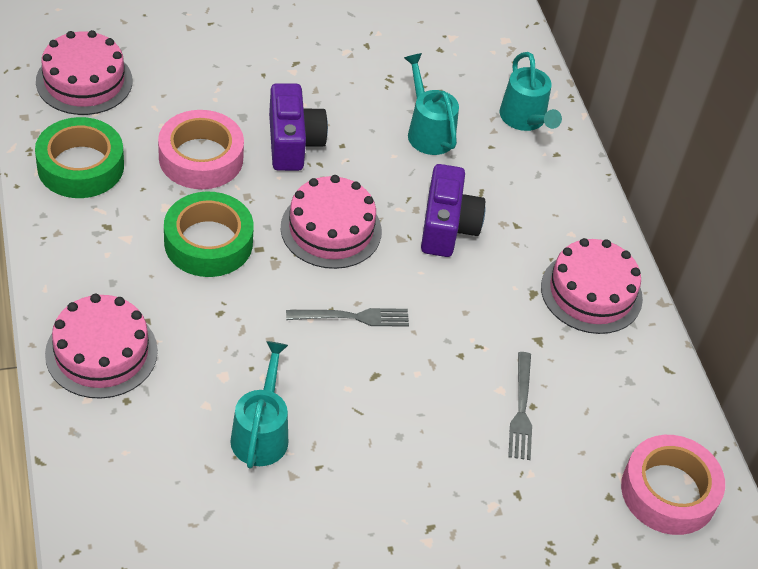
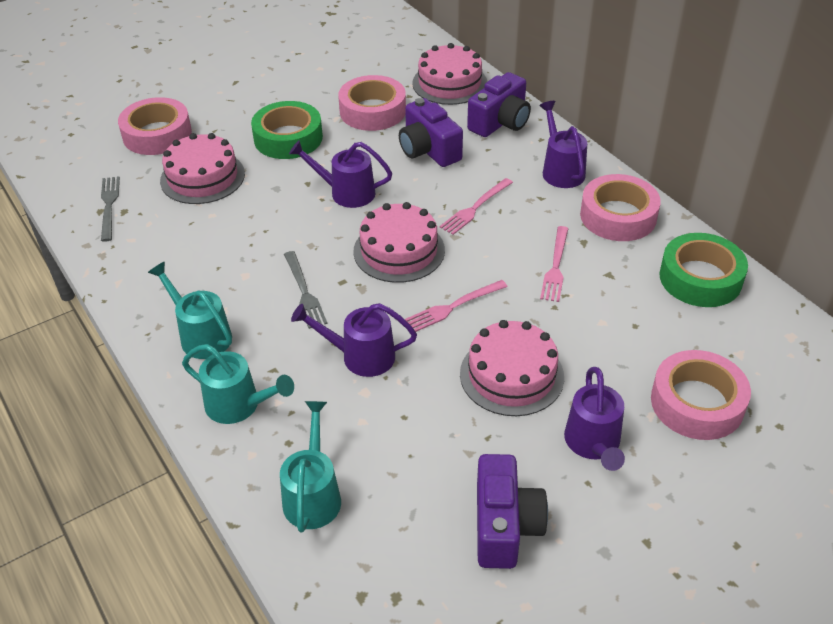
pink fork: 0 -> 3
pink tape: 2 -> 4
purple camera: 2 -> 3
purple watering can: 0 -> 4

